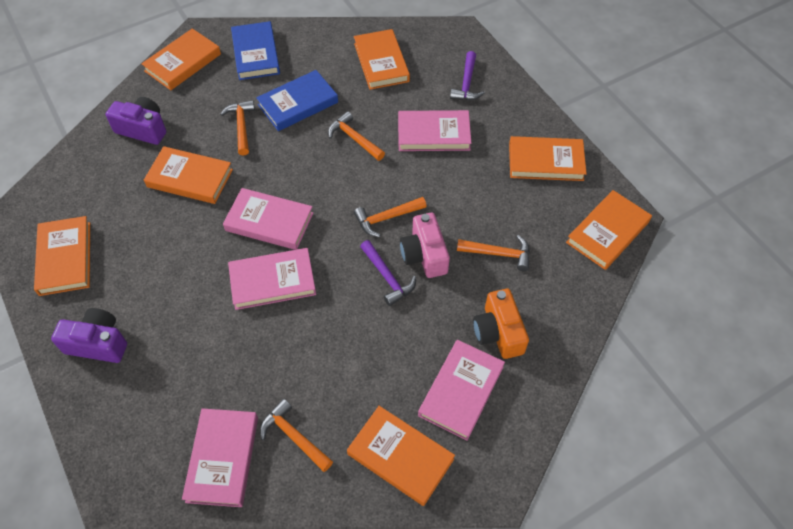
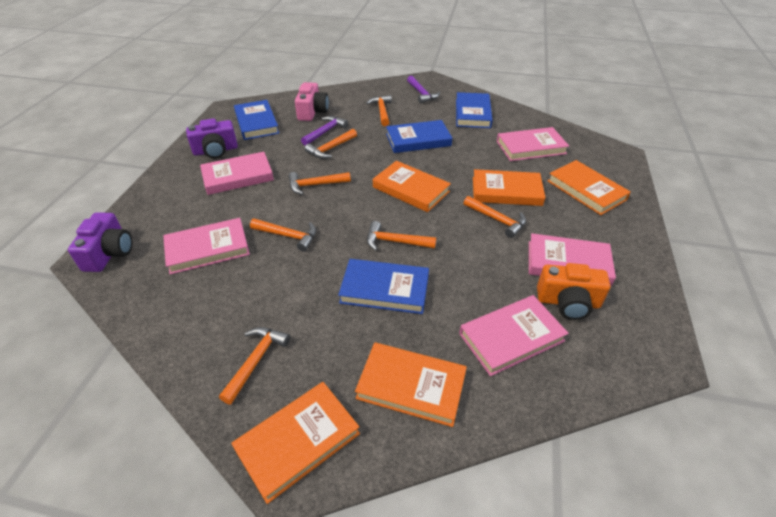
blue book: 2 -> 4
orange book: 7 -> 5
orange hammer: 5 -> 7

